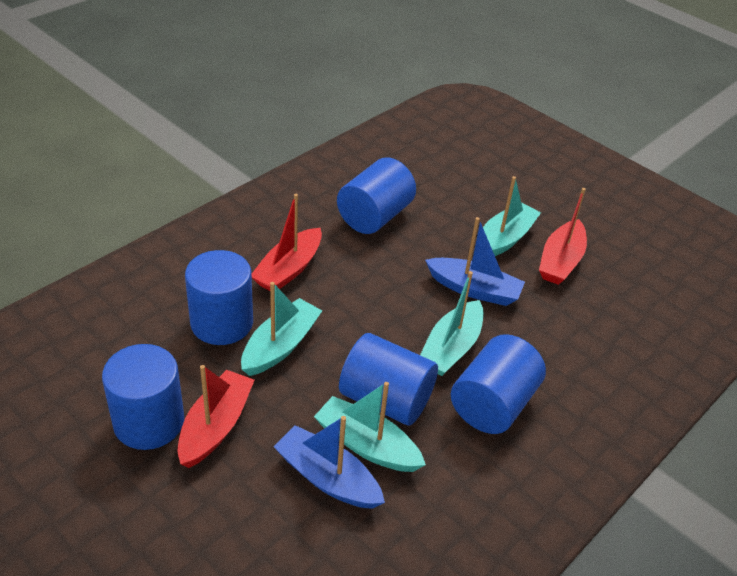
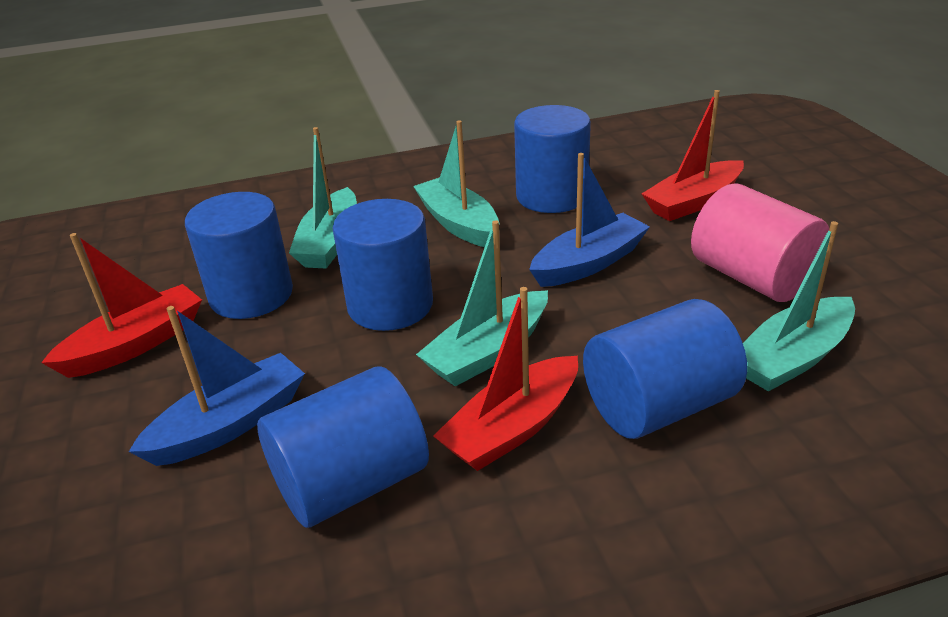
pink cylinder: 0 -> 1

